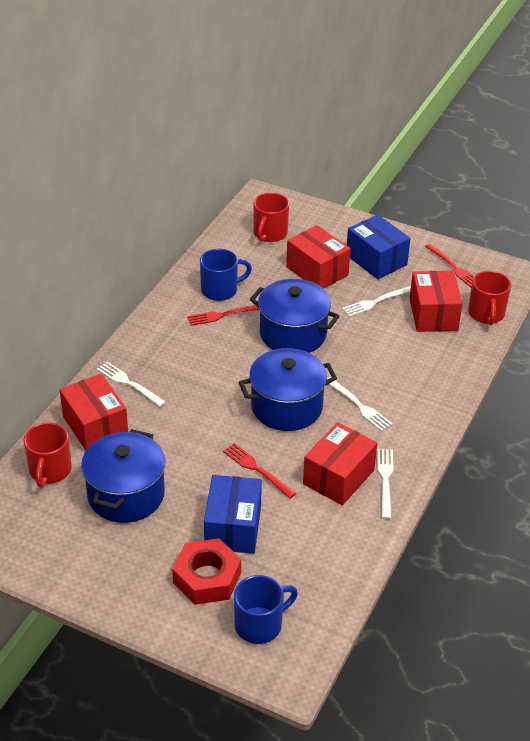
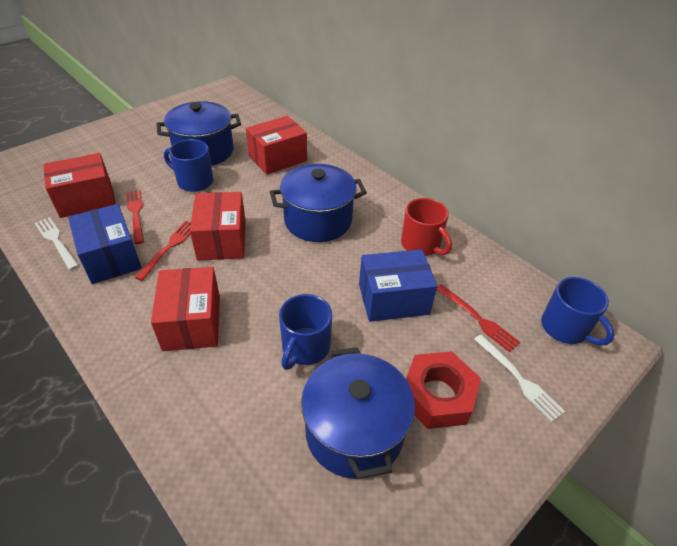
blue mug: 2 -> 3
red mug: 3 -> 1
white fork: 4 -> 2

